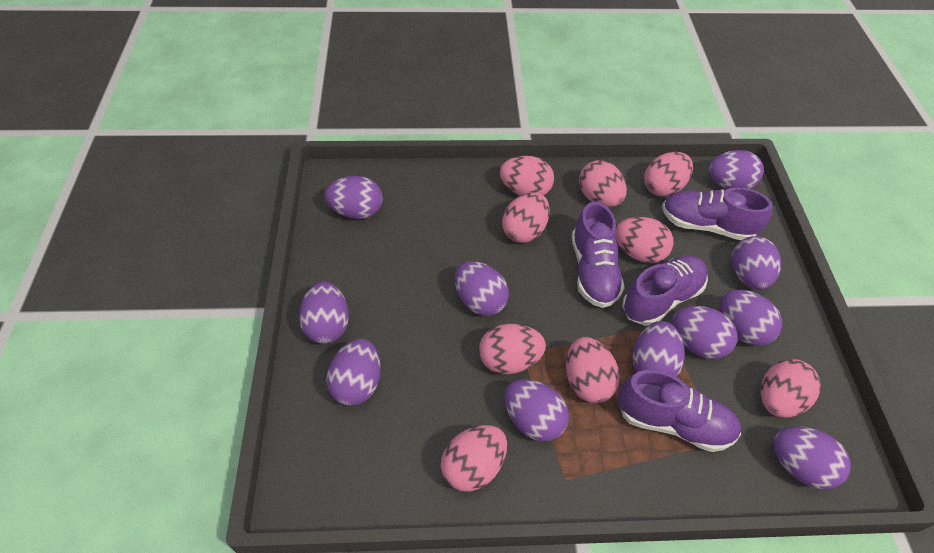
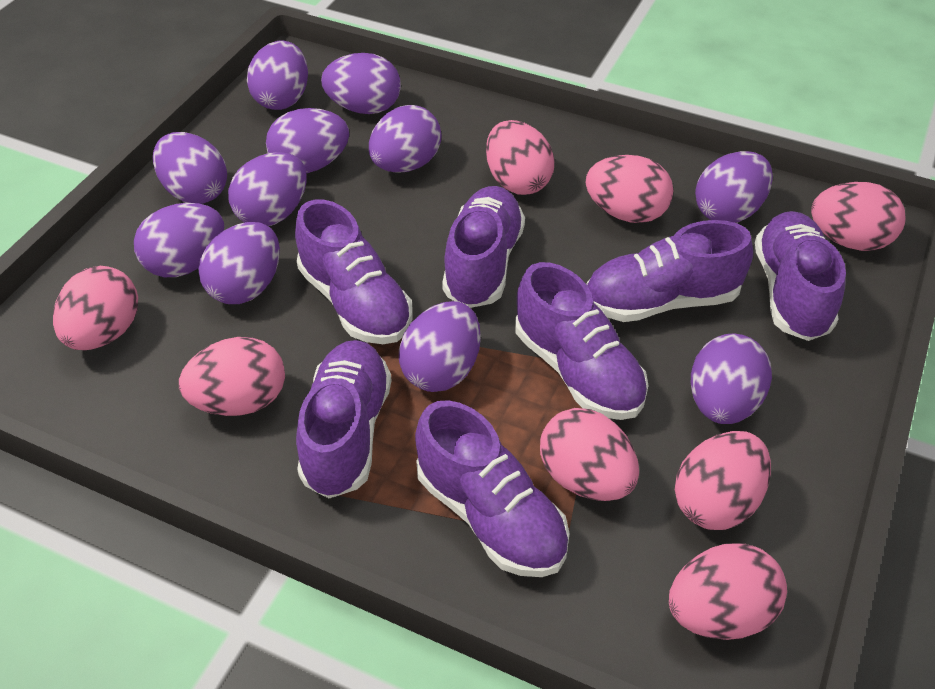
pink egg: 9 -> 8
purple shoe: 4 -> 7

